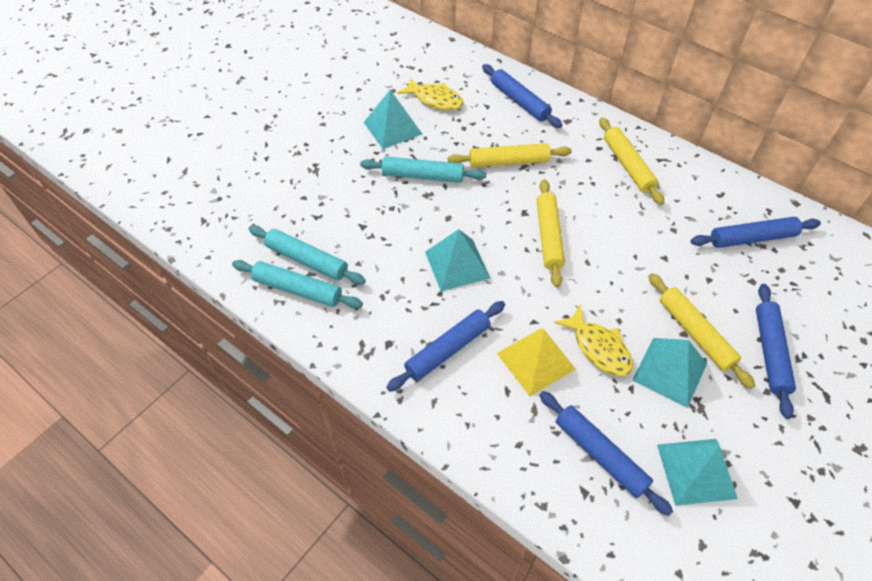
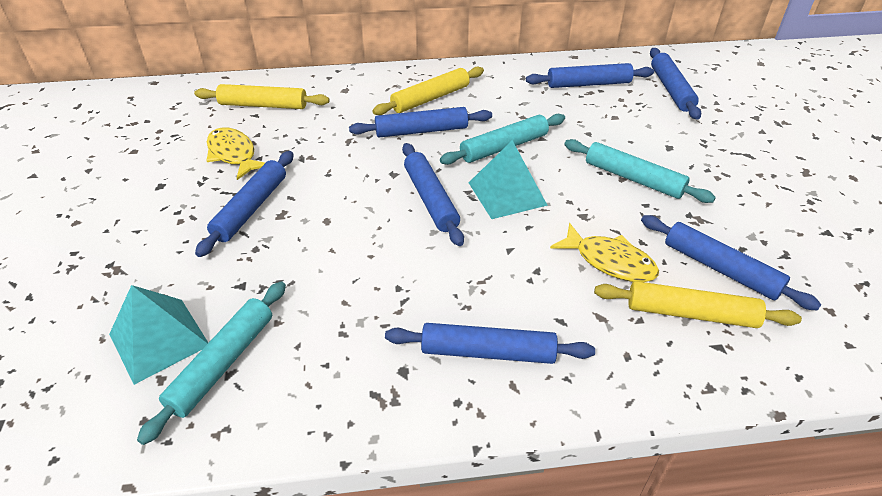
blue rolling pin: 5 -> 7
turquoise pyramid: 4 -> 2
yellow pyramid: 1 -> 0
yellow rolling pin: 4 -> 3

